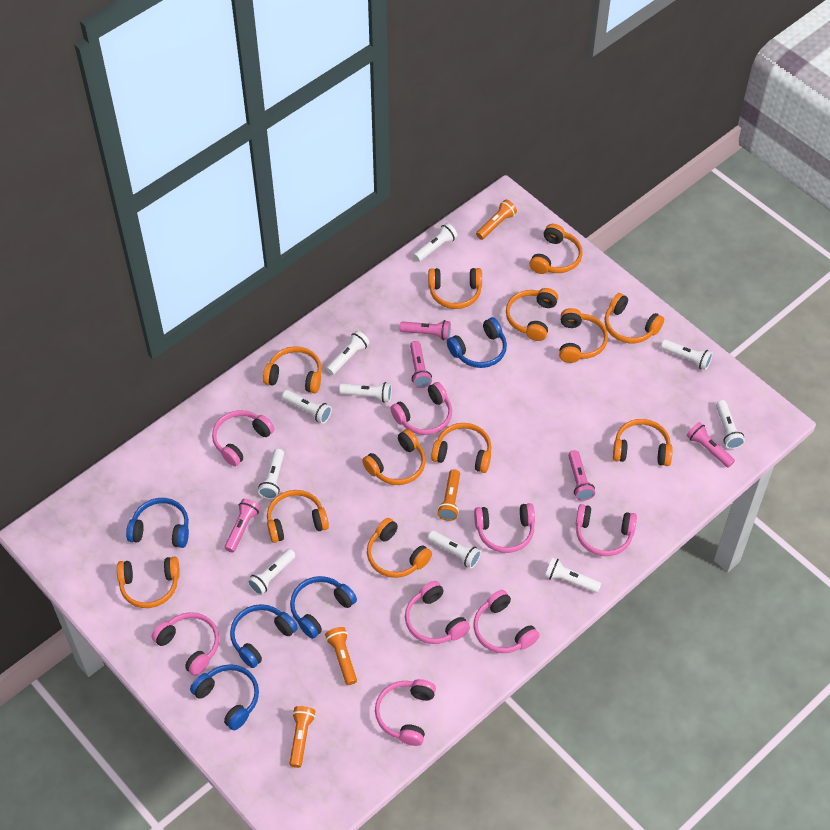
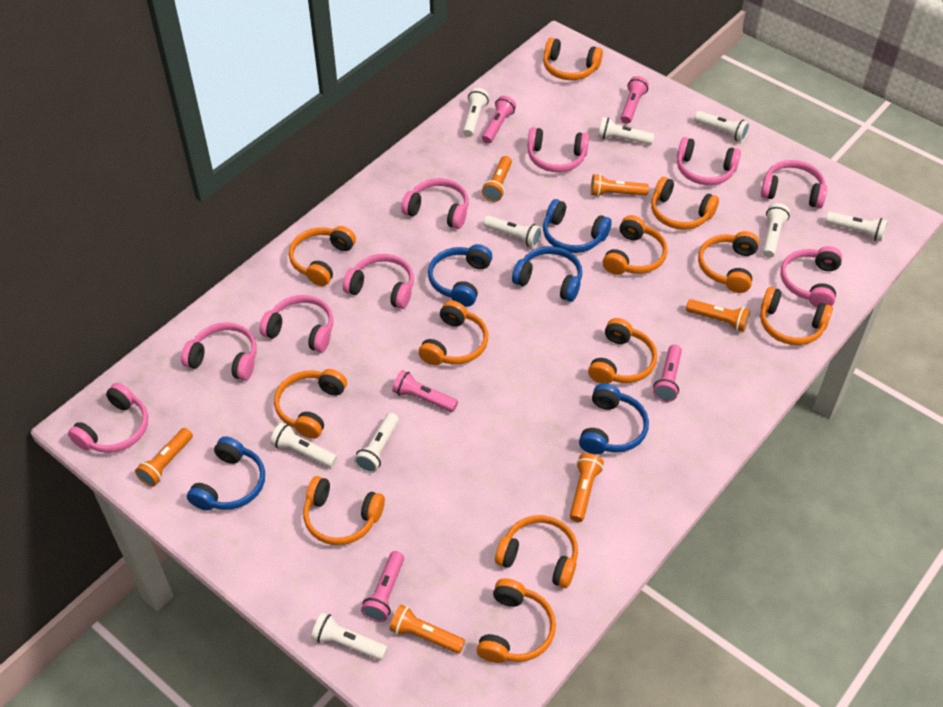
orange flashlight: 4 -> 6
pink headphones: 8 -> 9
white flashlight: 10 -> 9

